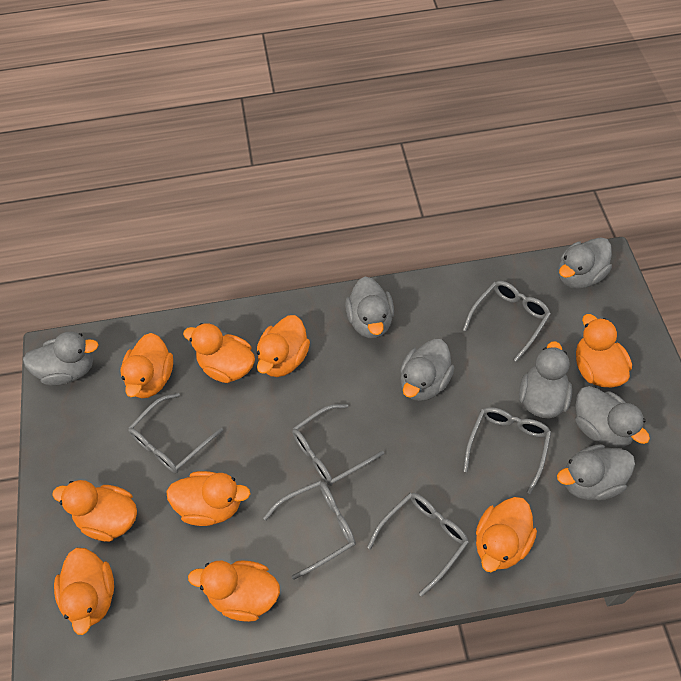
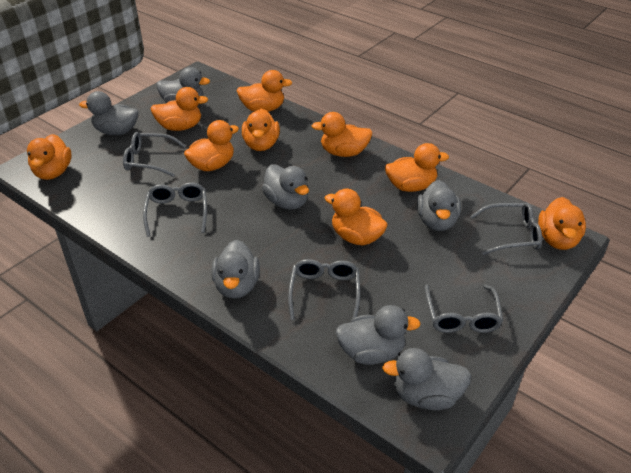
grey glasses: 6 -> 5

